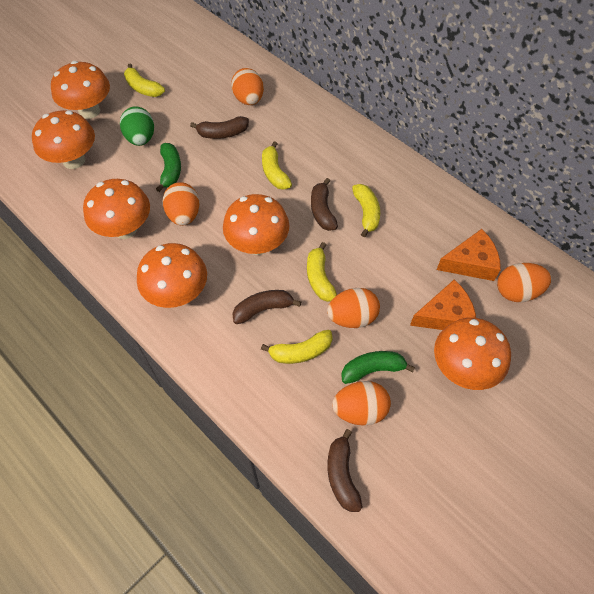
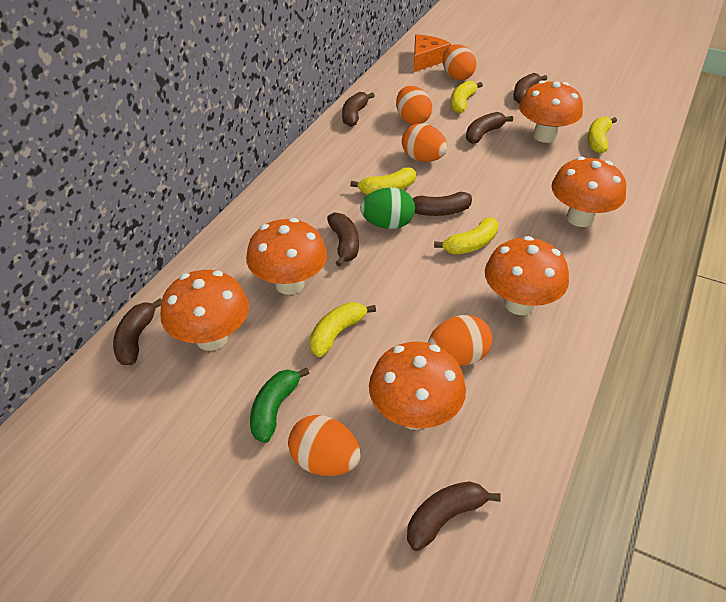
brown banana: 4 -> 7
green banana: 2 -> 1
orange cheese: 2 -> 1

